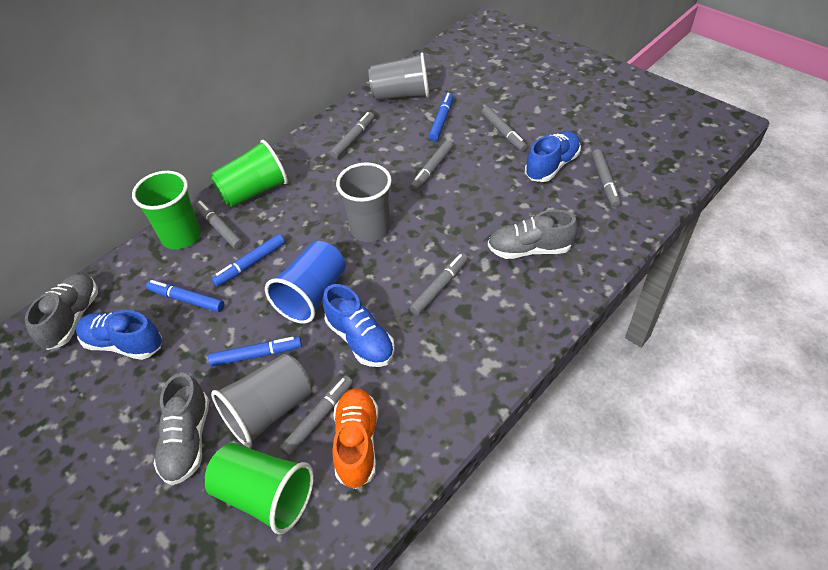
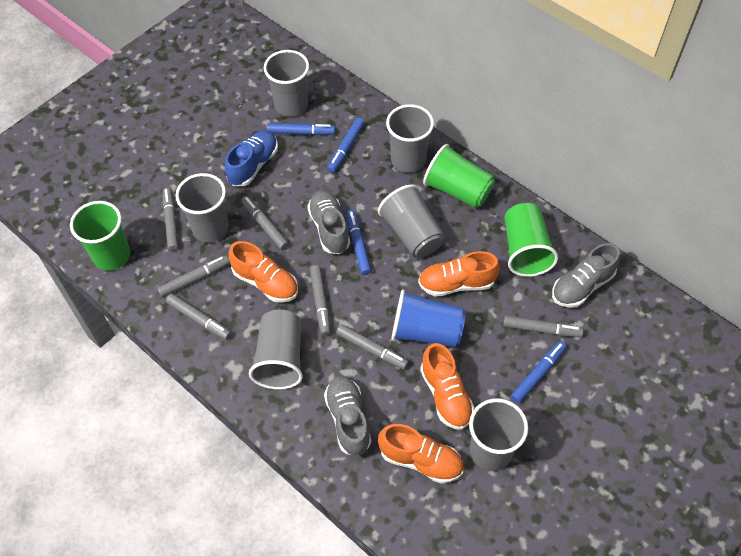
blue shoe: 3 -> 1
grey cup: 3 -> 6
orange shoe: 1 -> 4

